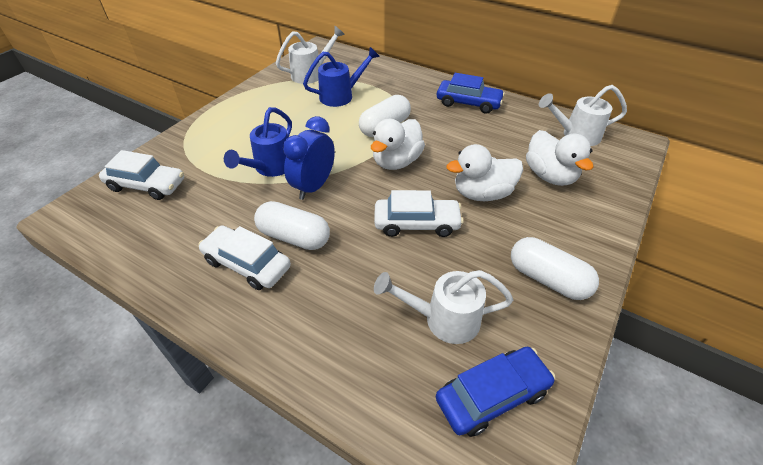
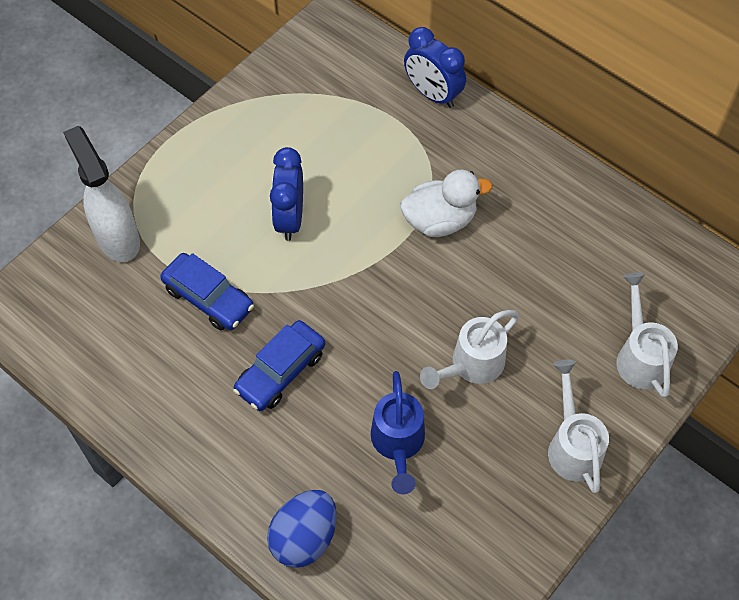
blue clock: 1 -> 2
blue egg: 0 -> 1
blue watering can: 2 -> 1
white capsule: 3 -> 0
white car: 3 -> 0
white duck: 3 -> 1
white spray bottle: 0 -> 1

